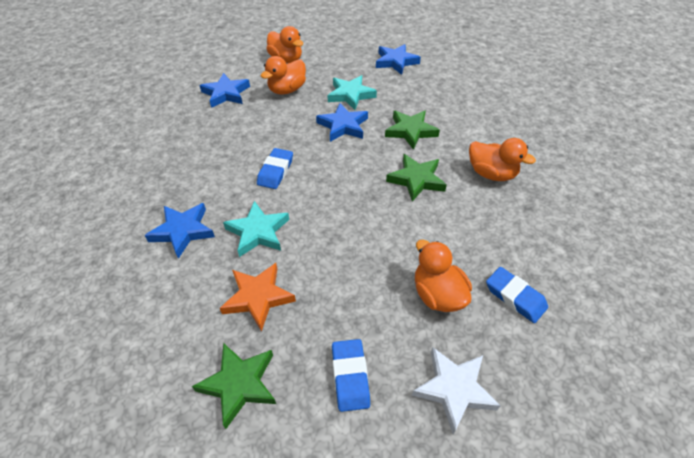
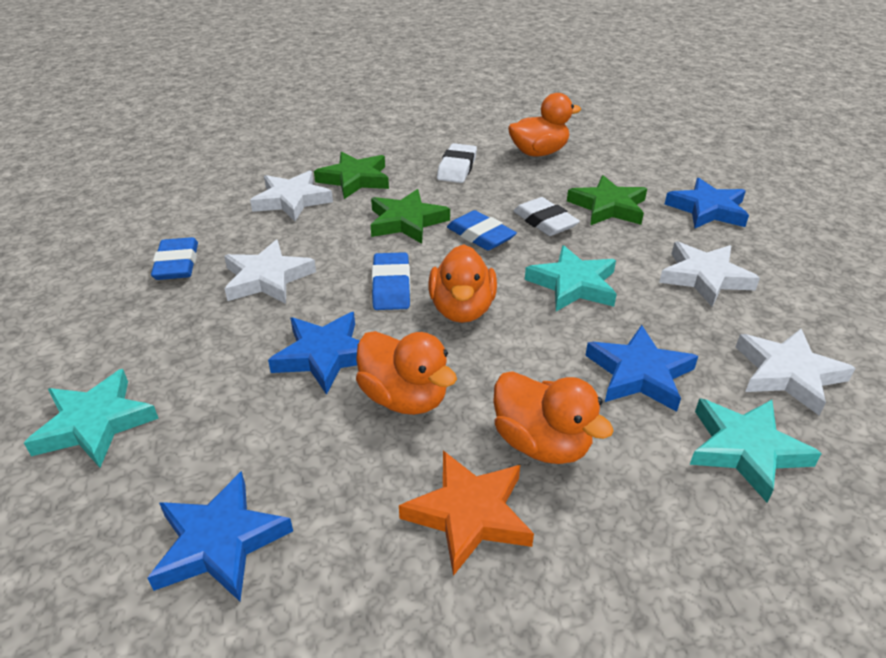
turquoise star: 2 -> 3
white eraser: 0 -> 2
white star: 1 -> 4

